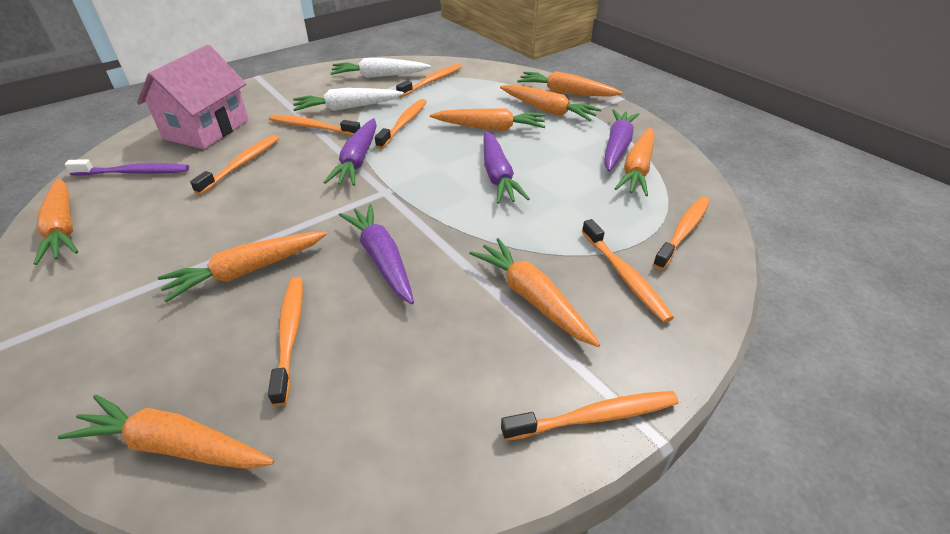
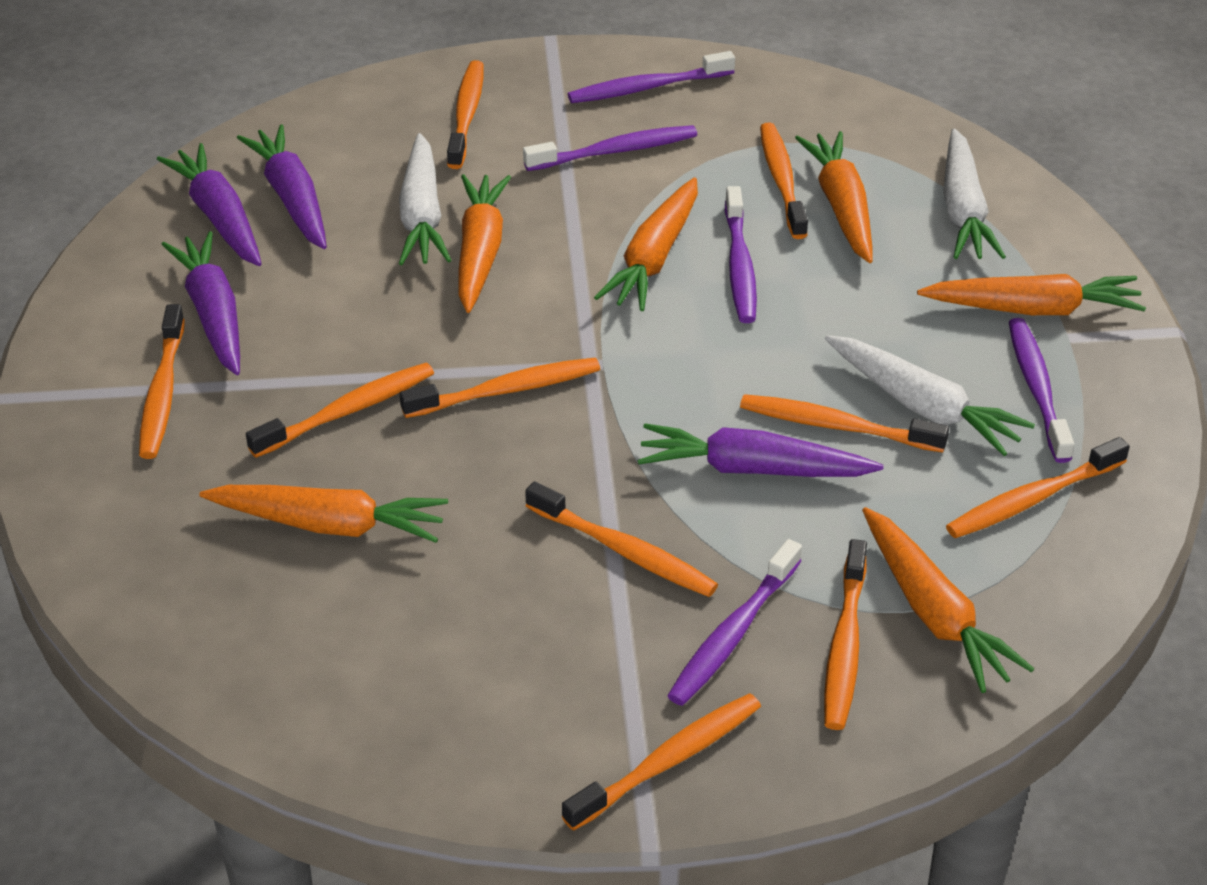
orange carrot: 8 -> 6
orange toothbrush: 8 -> 10
pink house: 1 -> 0
purple toothbrush: 1 -> 5
white carrot: 2 -> 3

